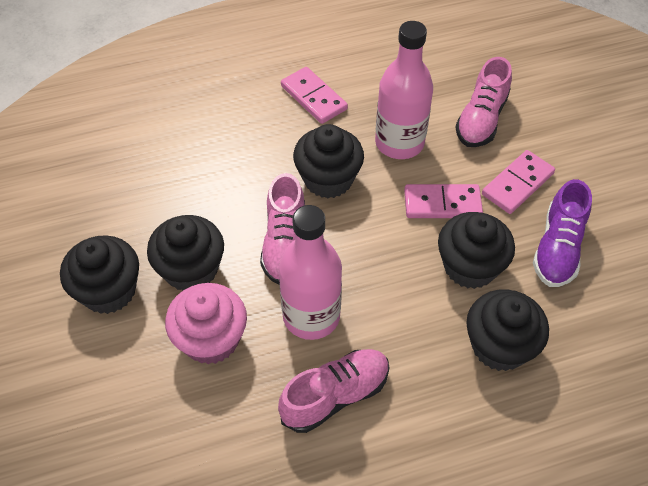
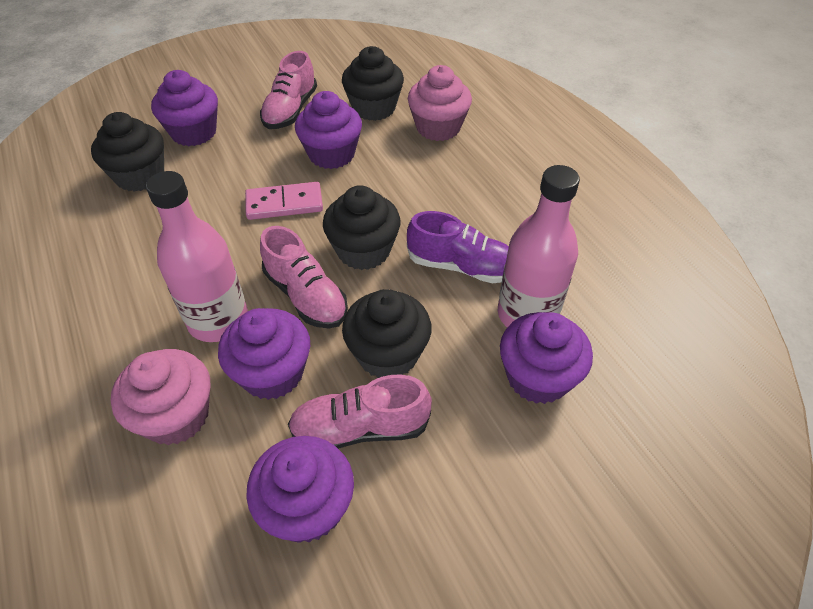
black cupcake: 5 -> 4
pink cupcake: 1 -> 2
pink domino: 3 -> 1
purple cupcake: 0 -> 5

